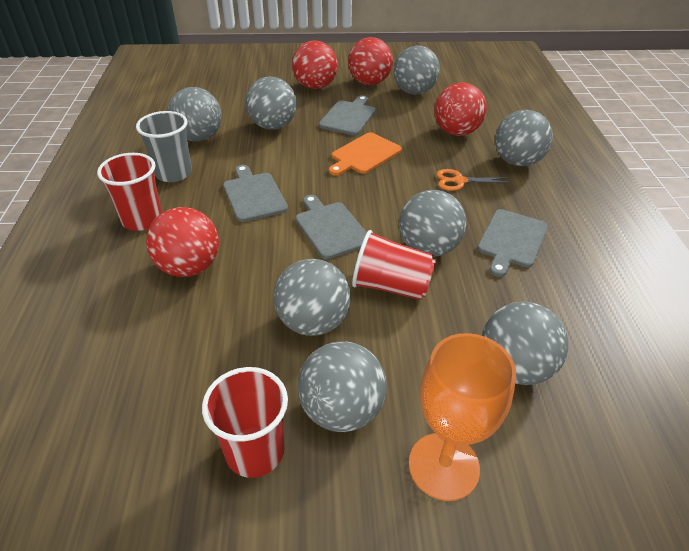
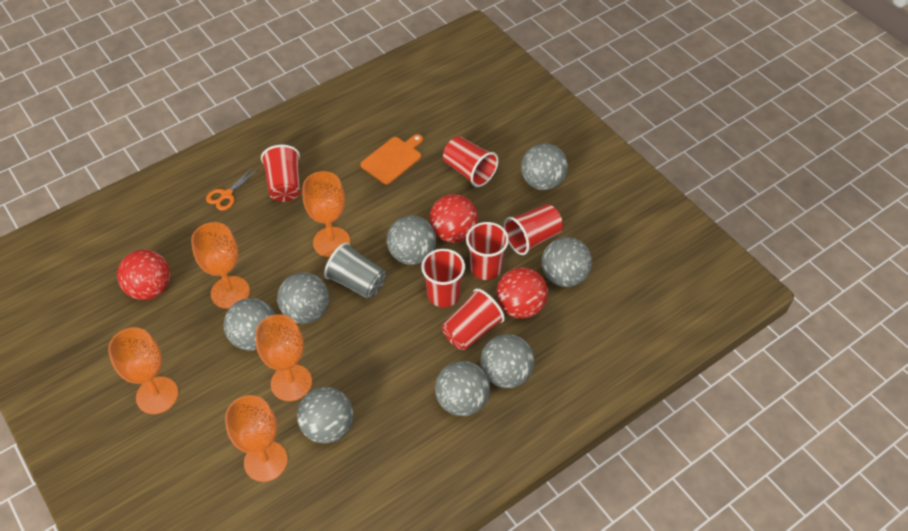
grey cutting board: 4 -> 0
orange goblet: 1 -> 5
red ball: 4 -> 3
red cup: 3 -> 6

